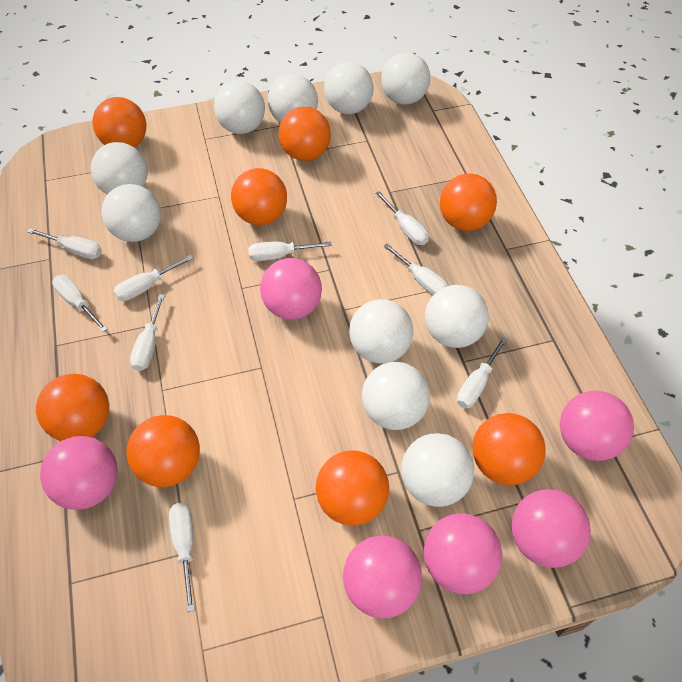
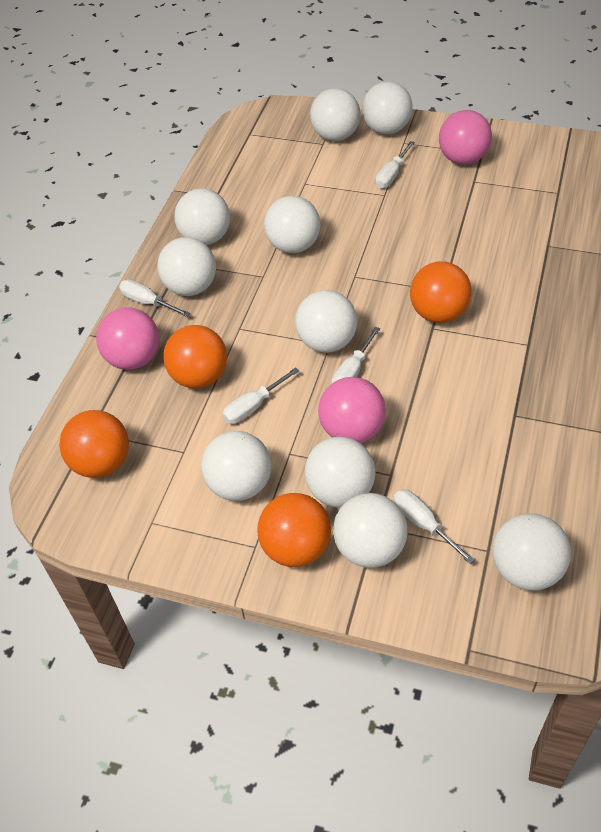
orange ball: 8 -> 4
pink ball: 6 -> 3
white screwdriver: 9 -> 5

